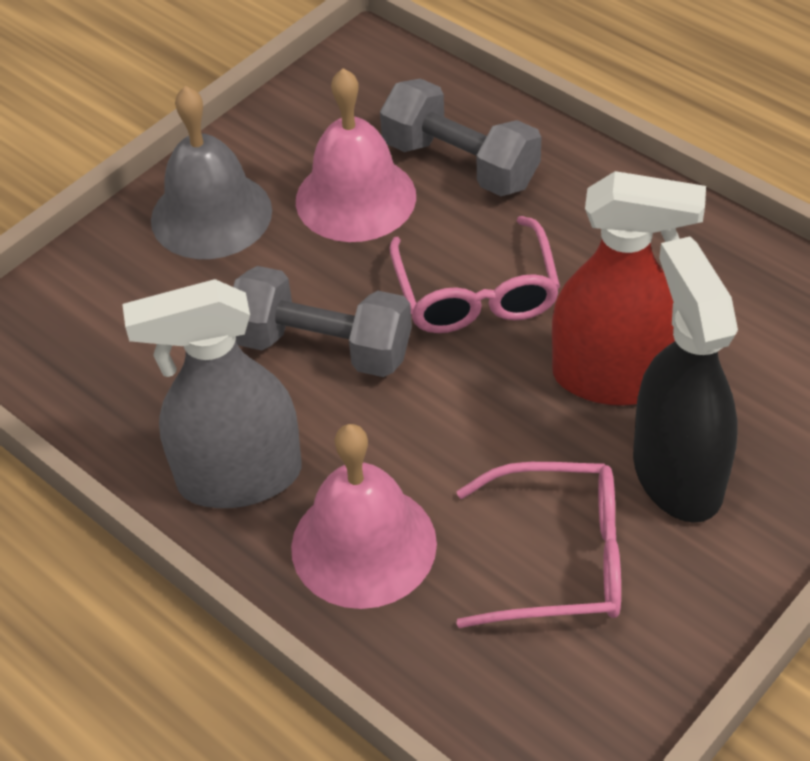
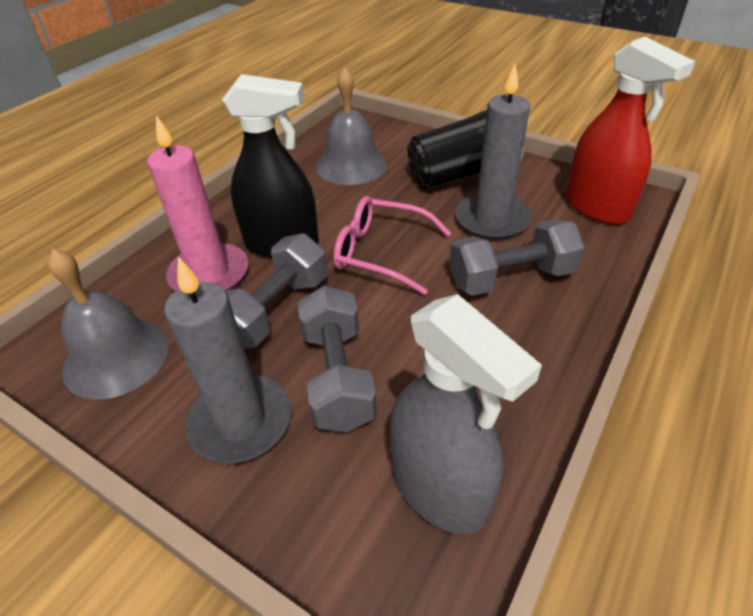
black cup: 0 -> 1
grey bell: 1 -> 2
grey candle: 0 -> 2
grey dumbbell: 2 -> 3
pink bell: 2 -> 0
pink candle: 0 -> 1
pink glasses: 2 -> 1

